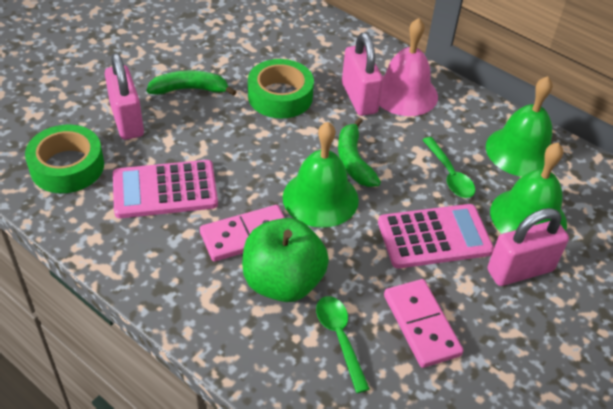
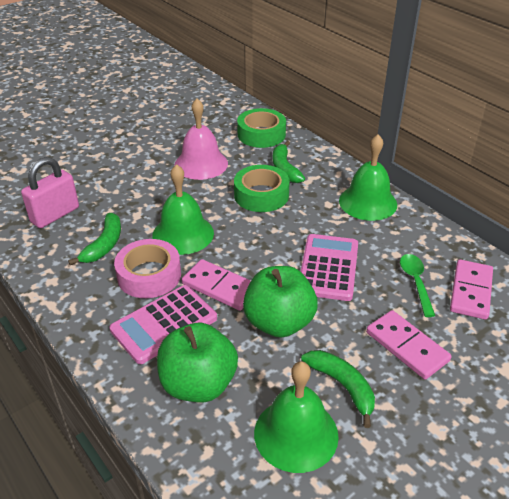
green apple: 1 -> 2
green banana: 2 -> 3
green spoon: 2 -> 1
pink domino: 2 -> 3
pink padlock: 3 -> 1
pink tape: 0 -> 1

